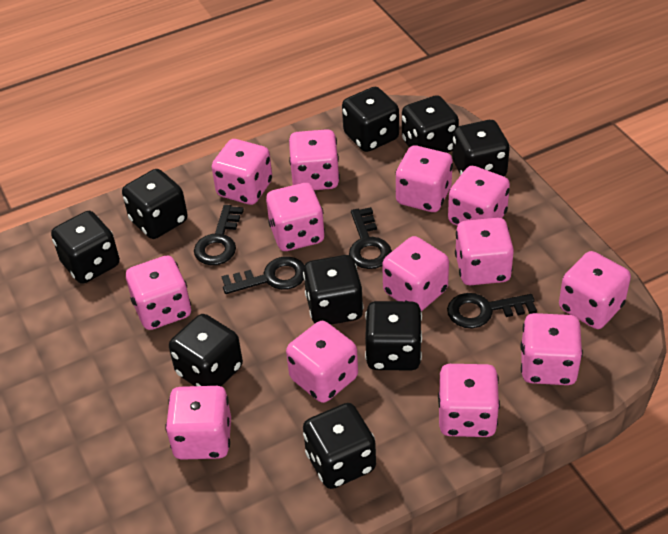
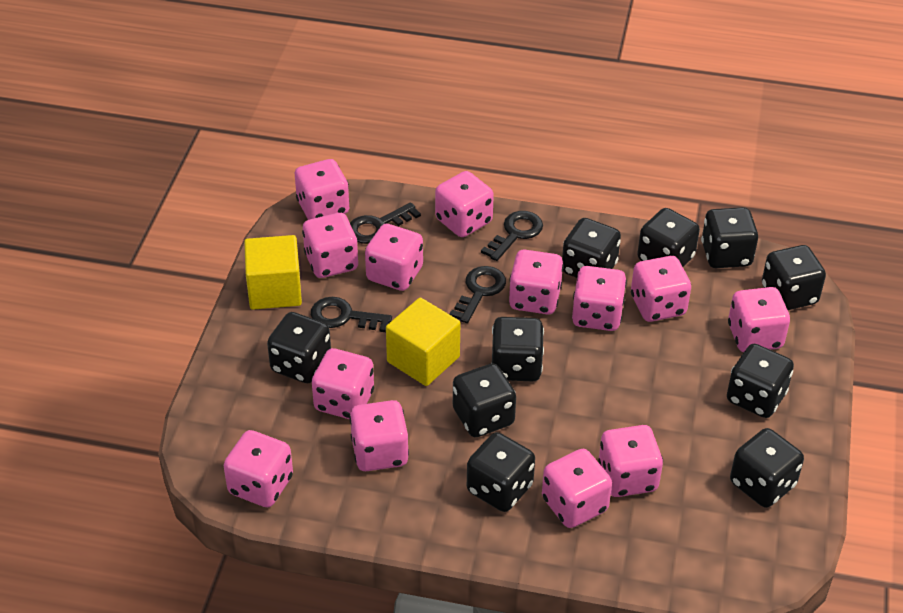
black dice: 9 -> 10
yellow cube: 0 -> 2

